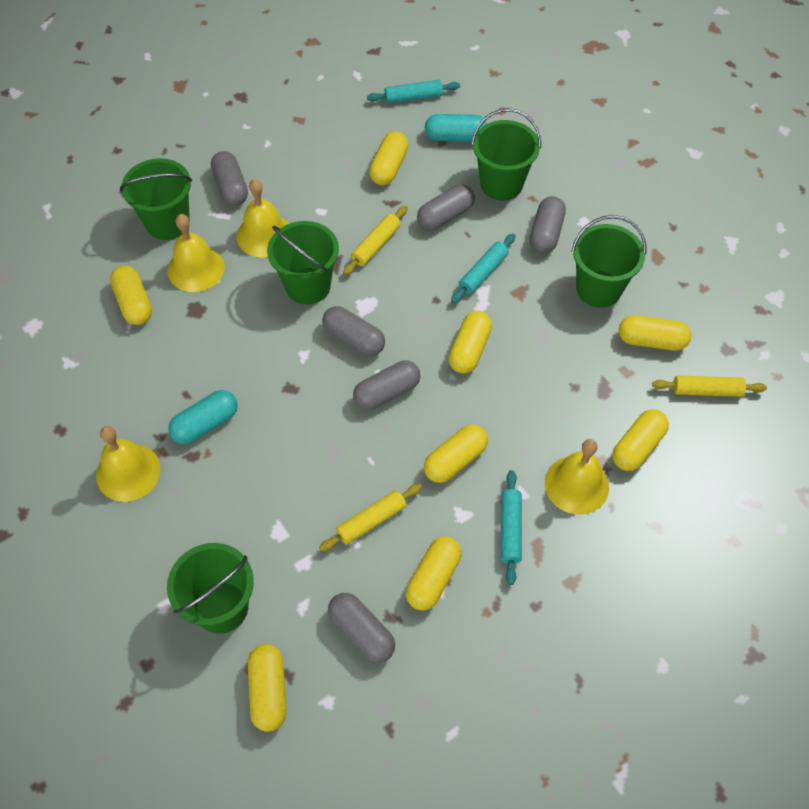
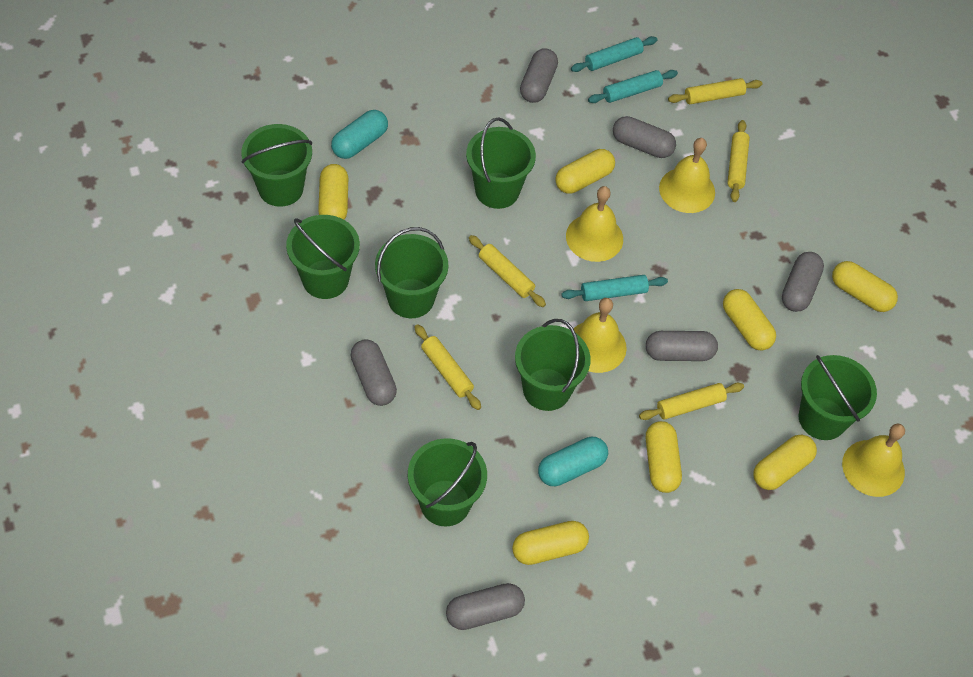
green bucket: 5 -> 7
yellow capsule: 8 -> 7
yellow rolling pin: 3 -> 5

